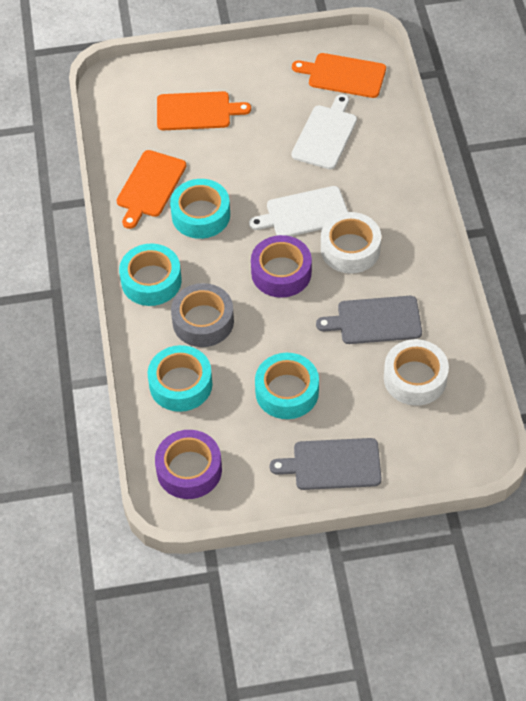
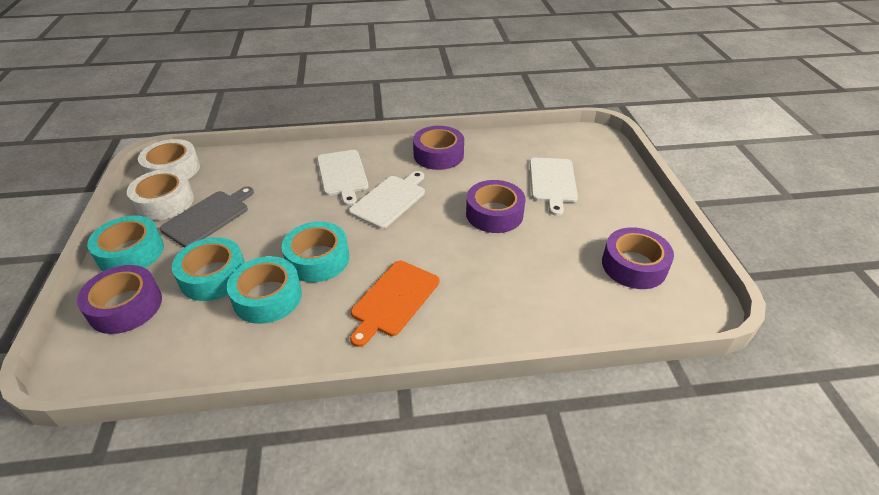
grey cutting board: 2 -> 1
grey tape: 1 -> 0
orange cutting board: 3 -> 1
purple tape: 2 -> 4
white cutting board: 2 -> 3

